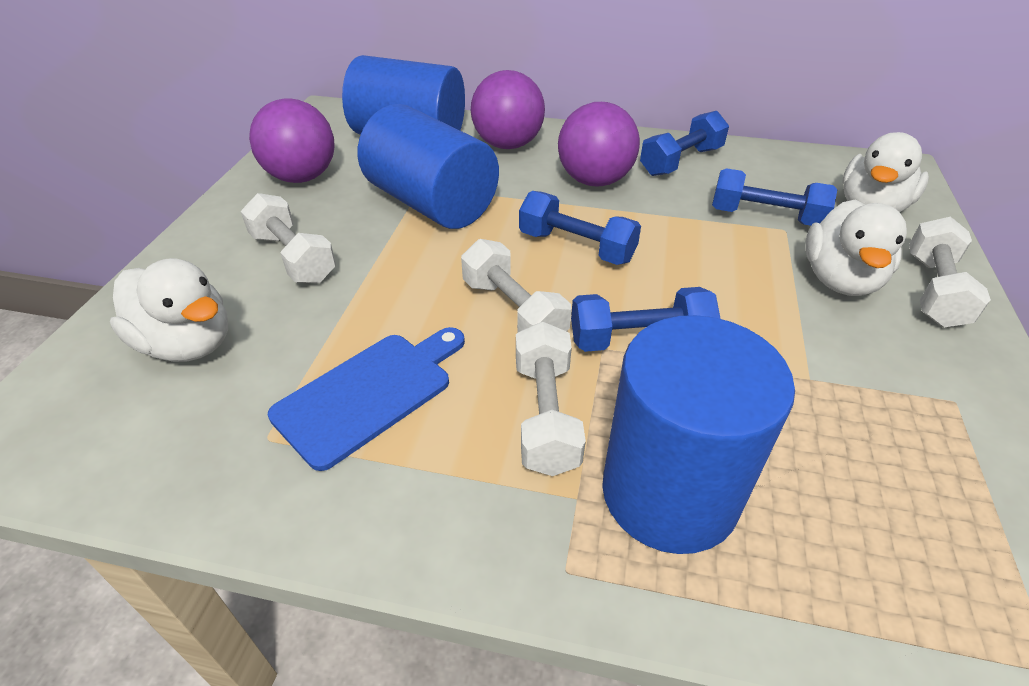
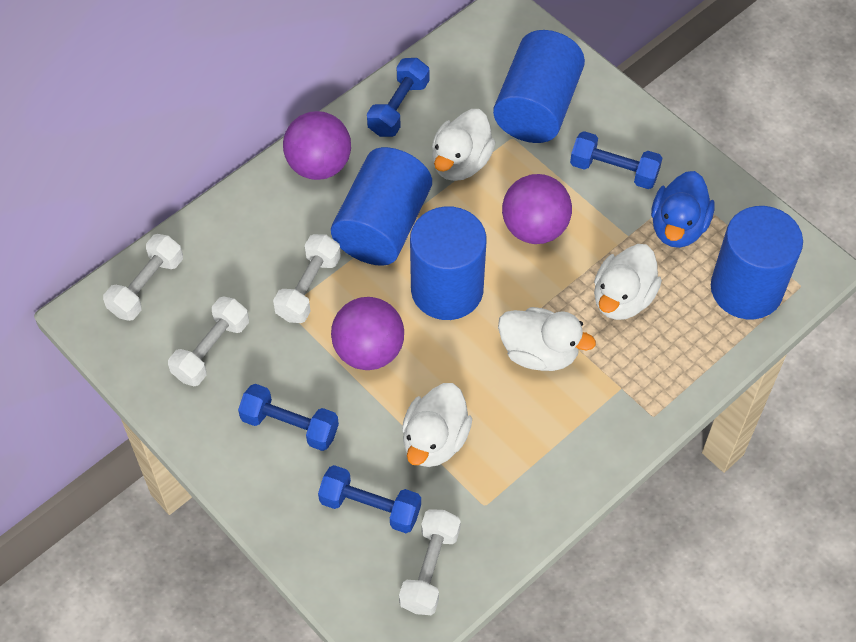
blue cutting board: 1 -> 0
blue cylinder: 3 -> 4
blue duck: 0 -> 1
white duck: 3 -> 4

